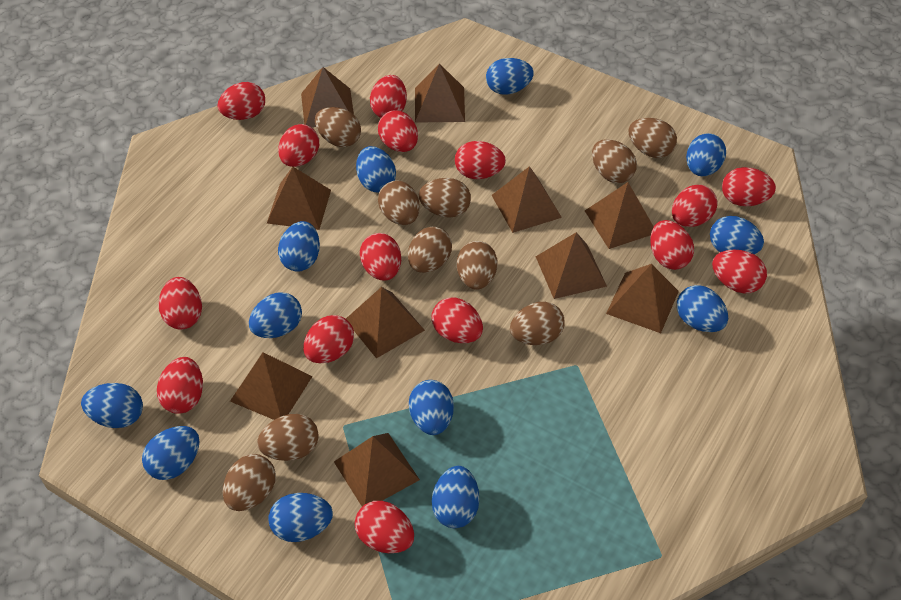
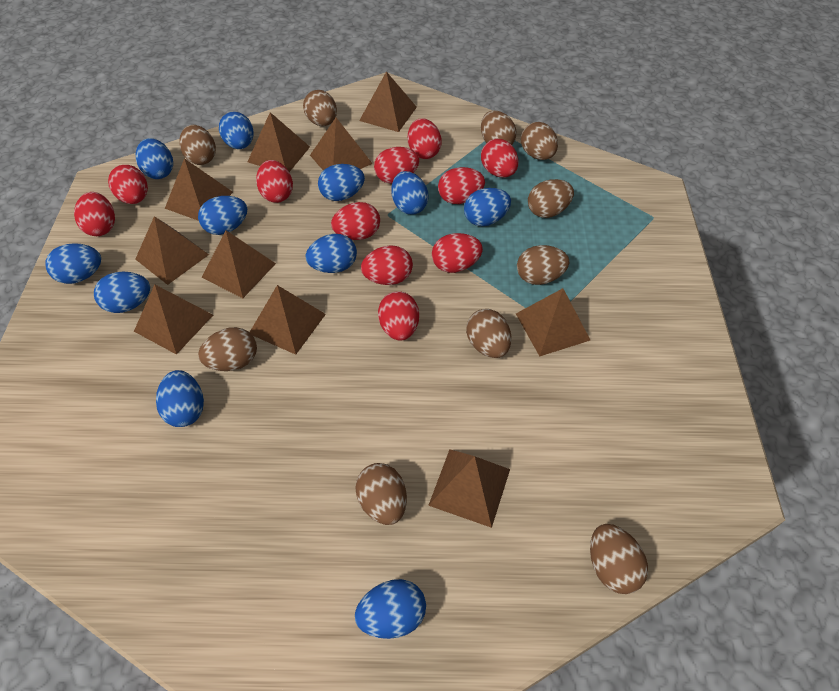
blue egg: 12 -> 11
red egg: 15 -> 11

